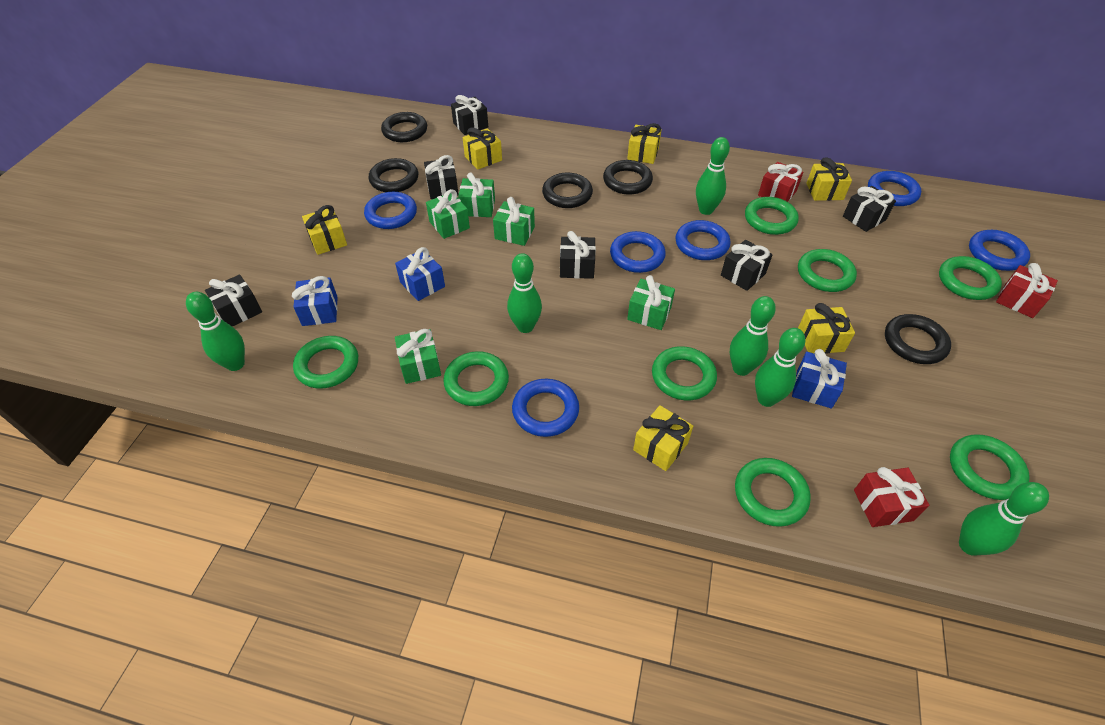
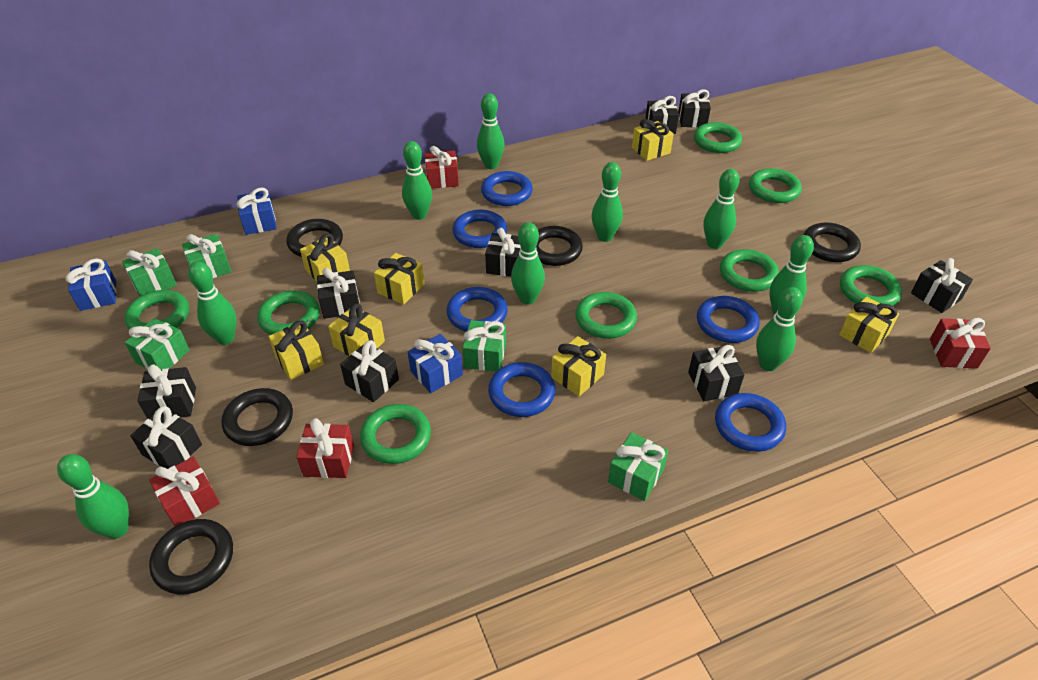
black gift: 6 -> 9
green bowling pin: 6 -> 9
red gift: 3 -> 4
yellow gift: 6 -> 7

